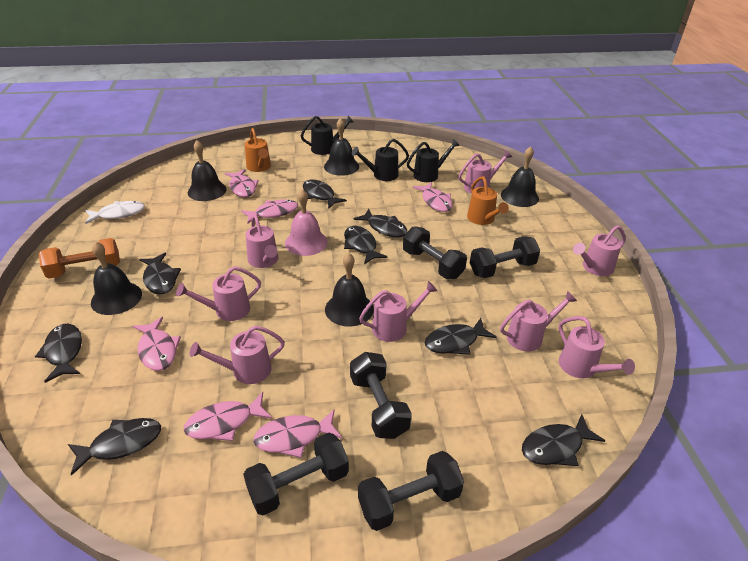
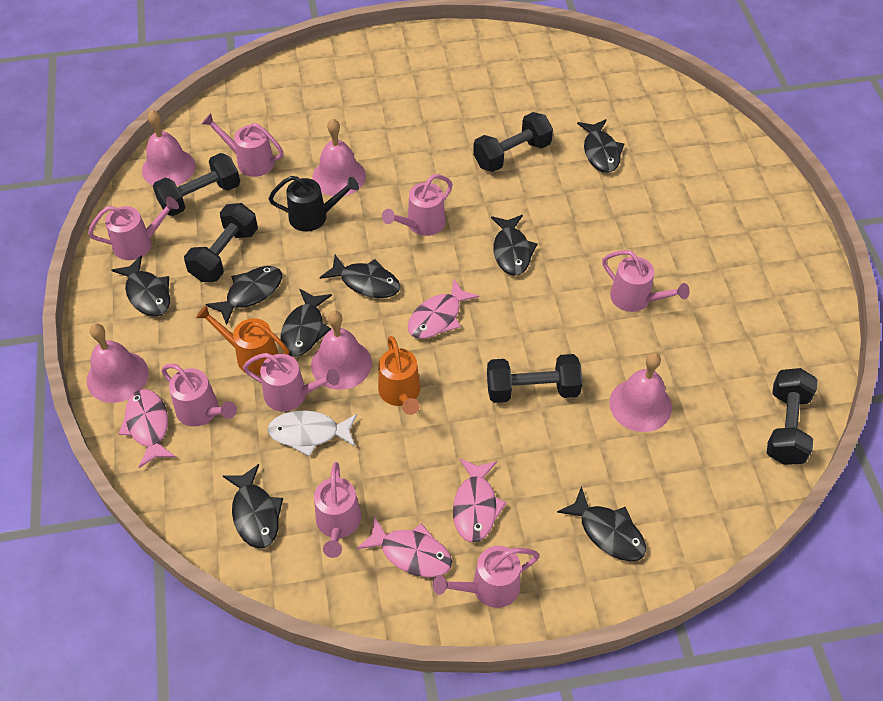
black bell: 5 -> 0
black watering can: 3 -> 1
orange dumbbell: 1 -> 0
pink bell: 1 -> 5
pink fish: 6 -> 4

